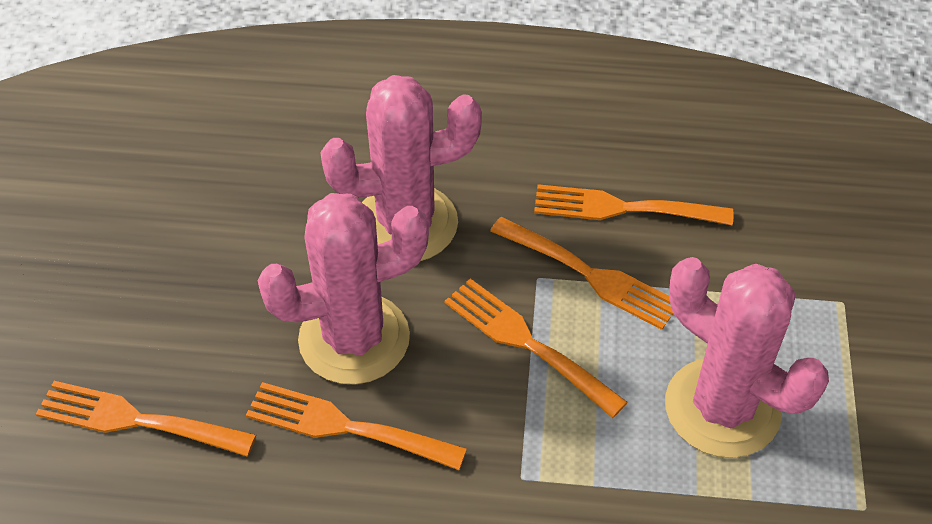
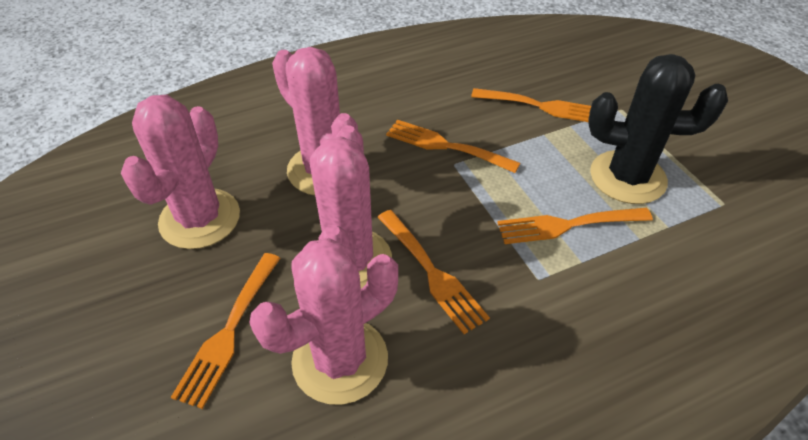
black cactus: 0 -> 1
pink cactus: 3 -> 4

